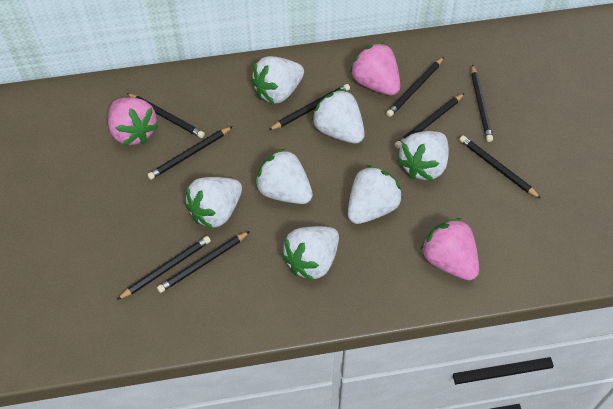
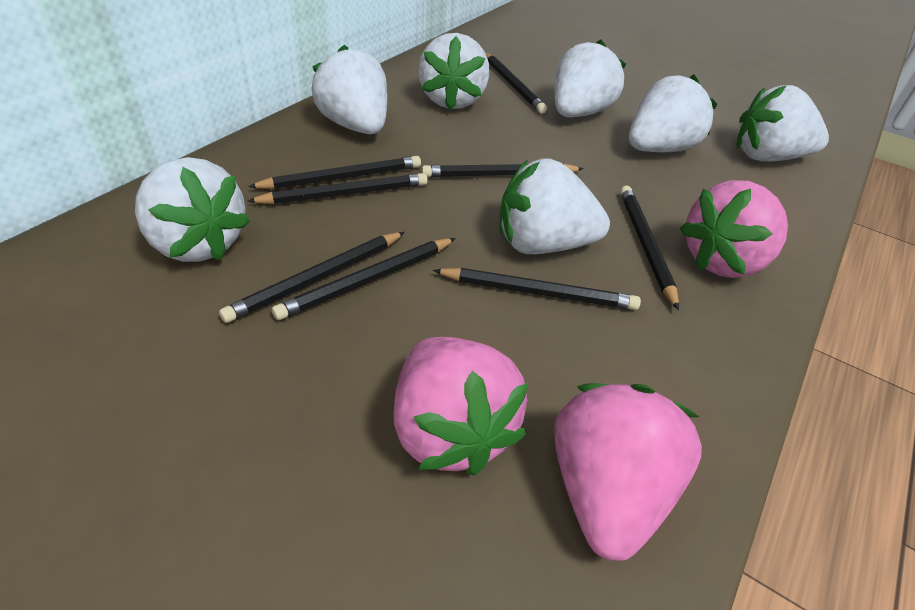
black pencil: 9 -> 8

